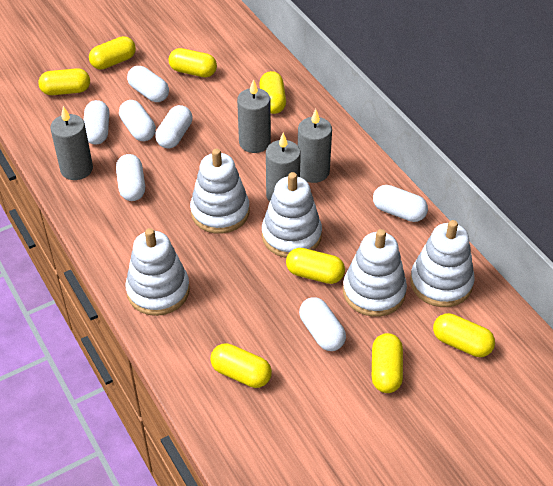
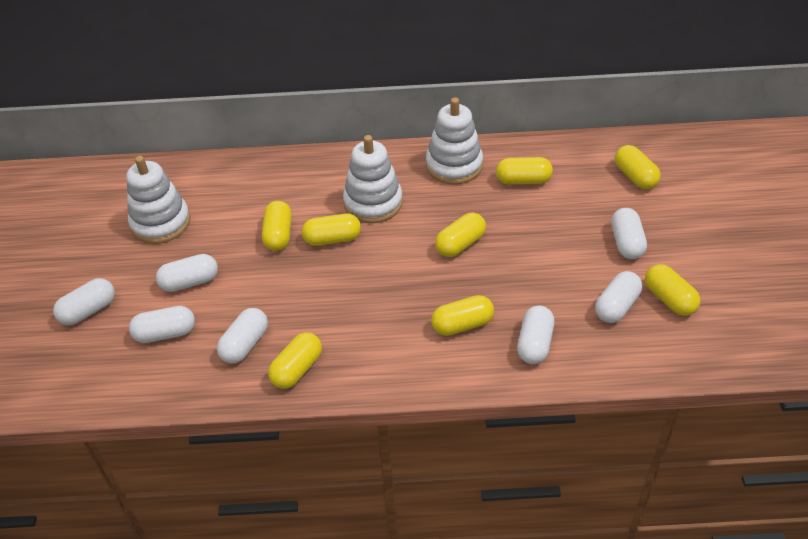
grey candle: 4 -> 0
white stacking toy: 5 -> 3

